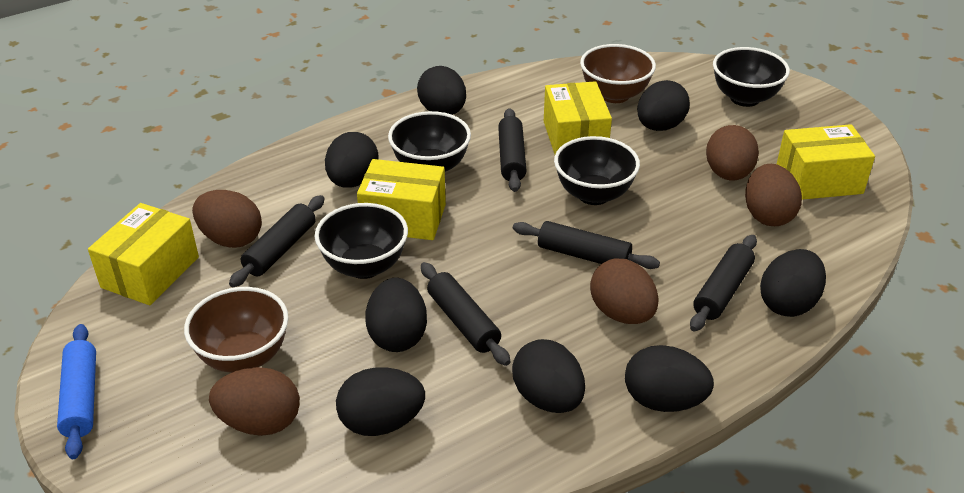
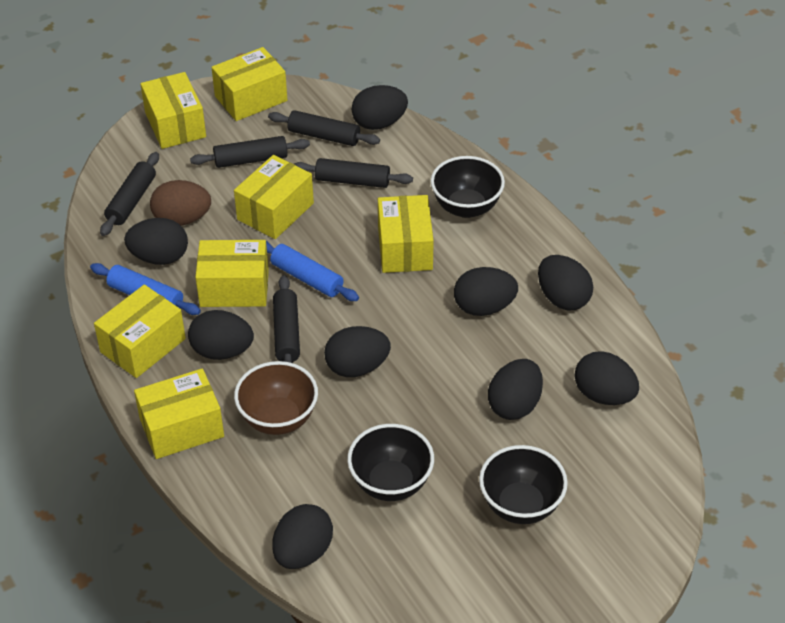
black bowl: 4 -> 3
black egg: 8 -> 9
blue rolling pin: 1 -> 2
brown bowl: 2 -> 1
brown egg: 5 -> 1
yellow box: 4 -> 7

